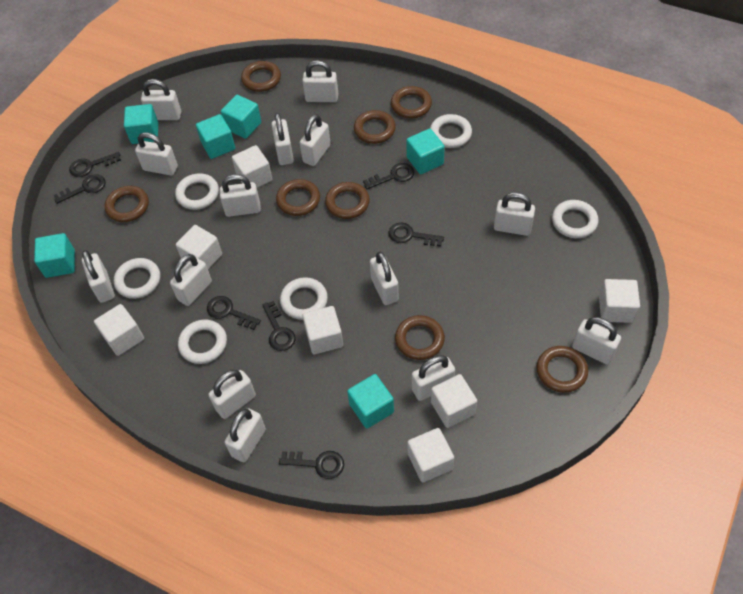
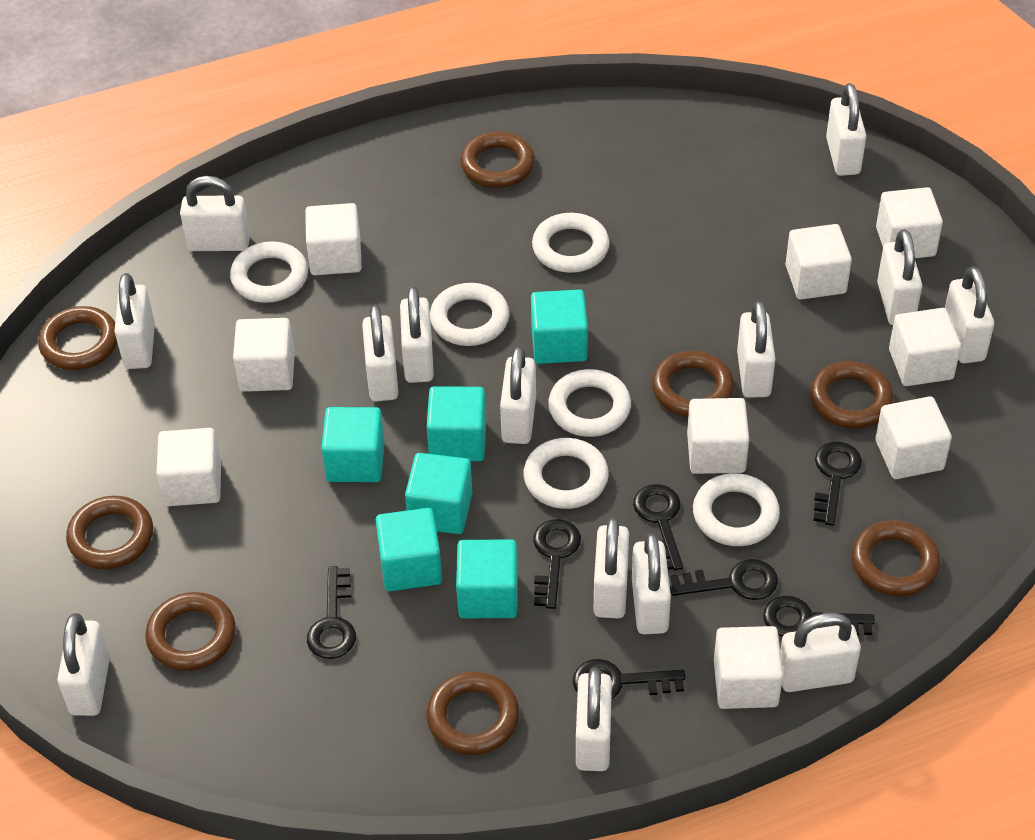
white cube: 7 -> 9

